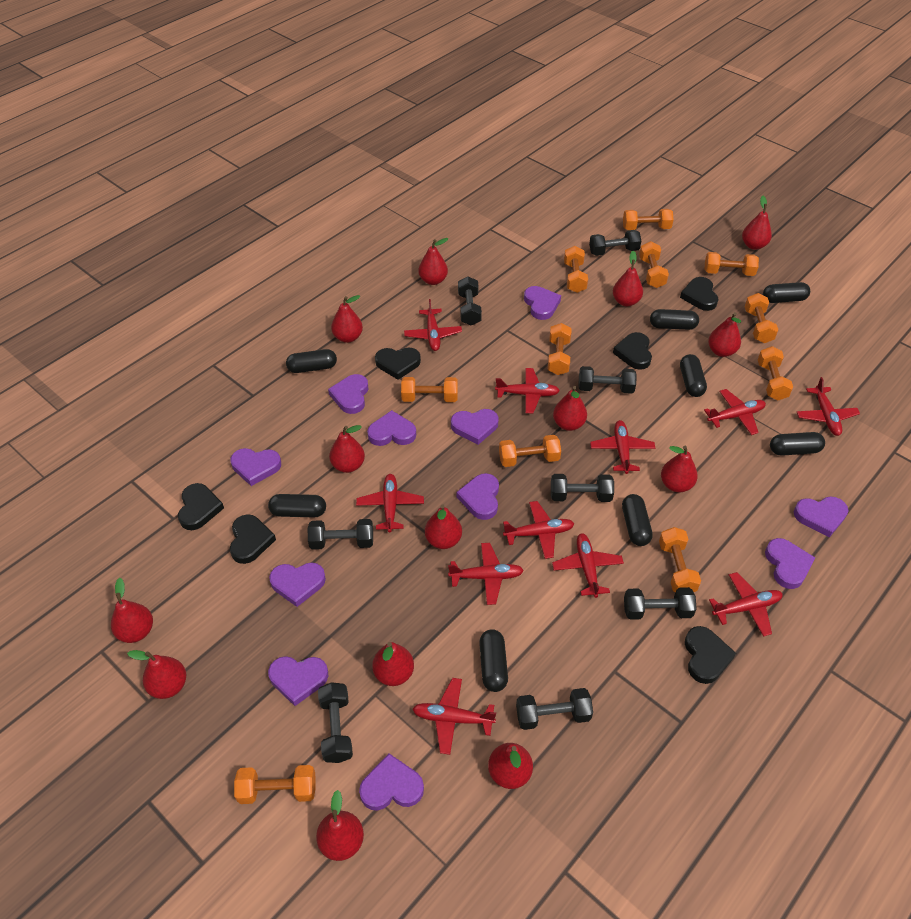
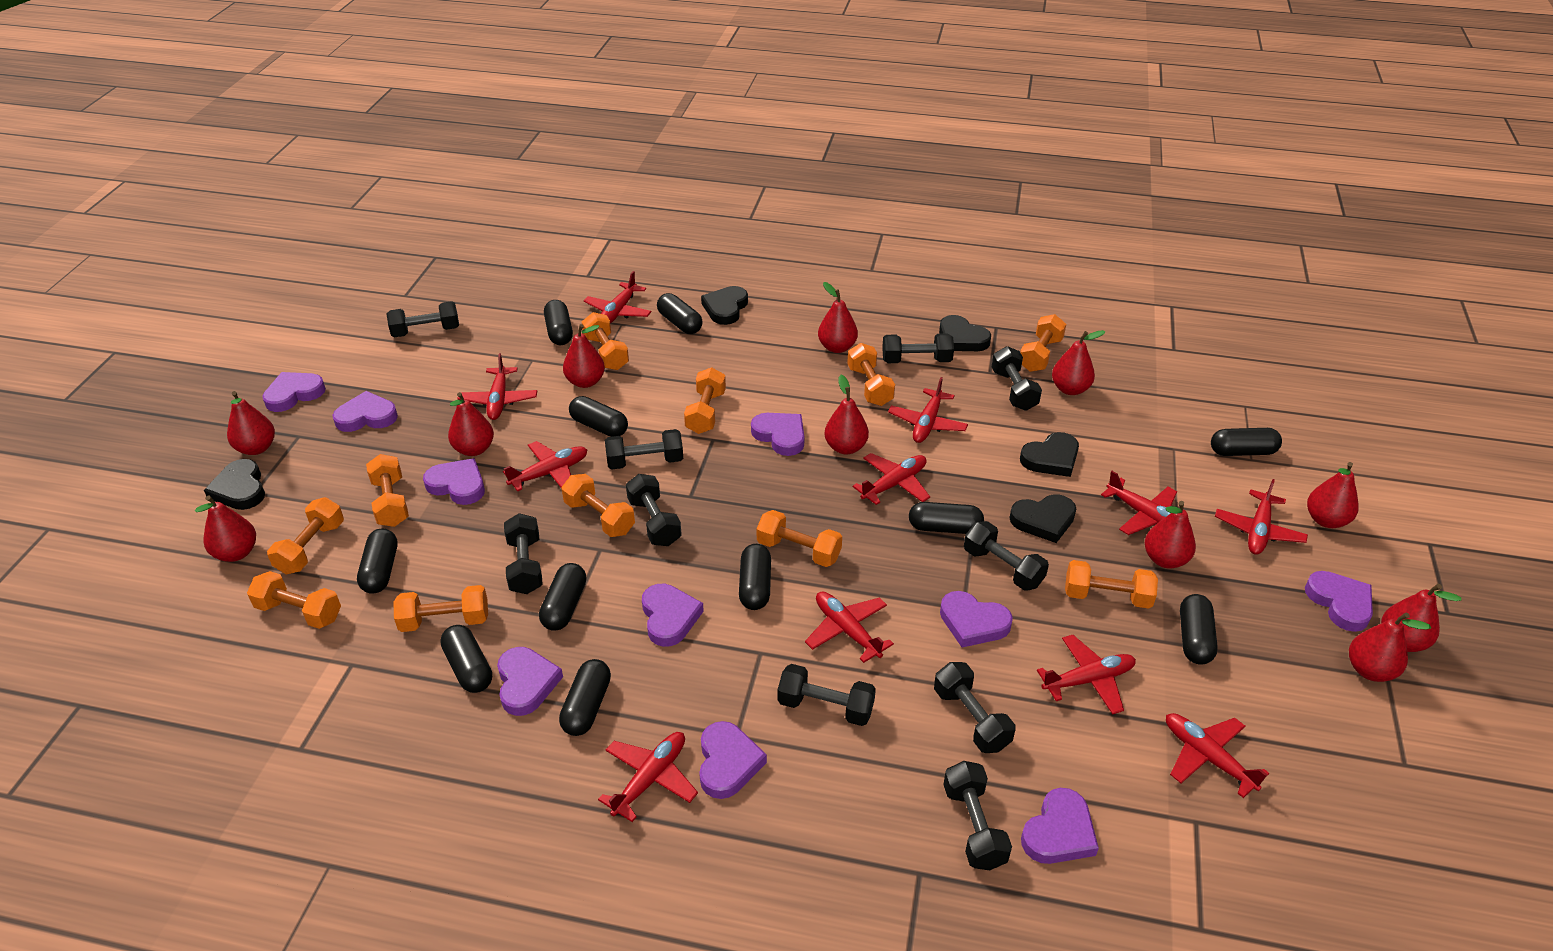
black capsule: 8 -> 11
black dumbbell: 8 -> 10
black heart: 6 -> 5
purple heart: 11 -> 10
red pear: 14 -> 11

